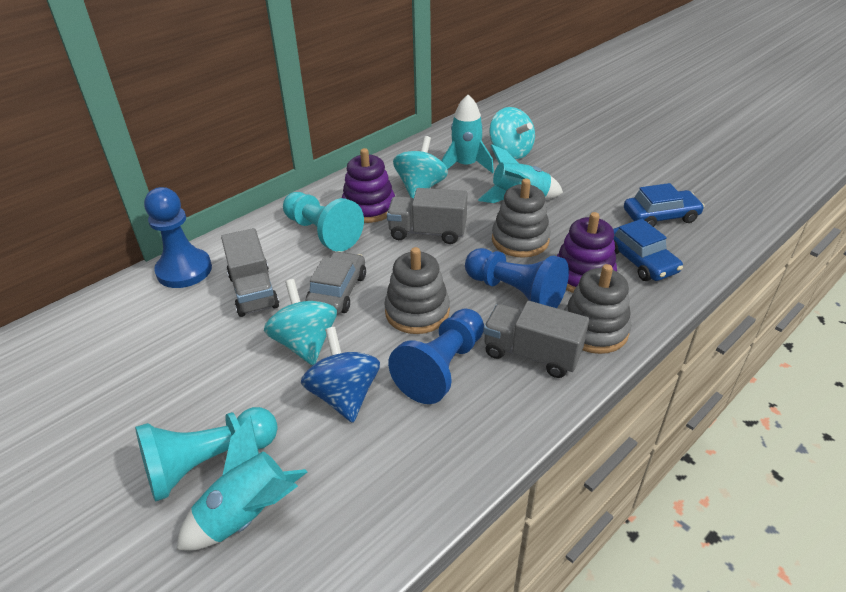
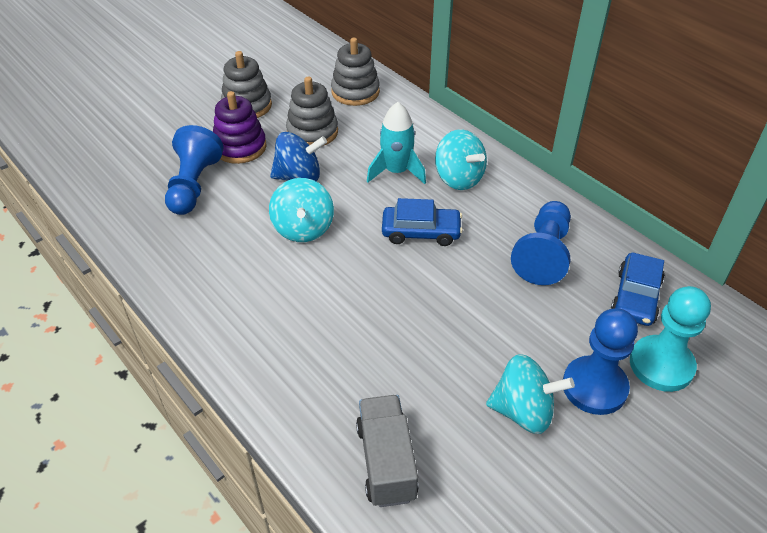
grey car: 1 -> 0
grey truck: 3 -> 1
purple stacking toy: 2 -> 1
turquoise pawn: 2 -> 1
turquoise rocket: 3 -> 1

